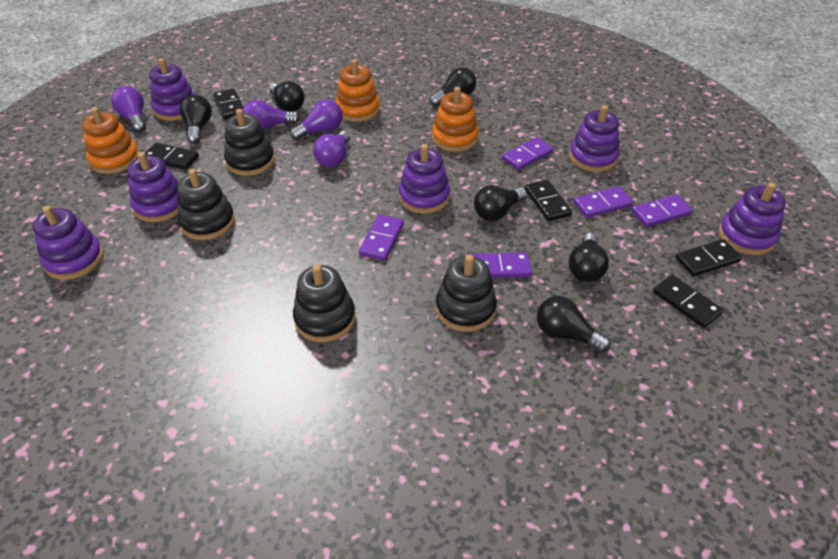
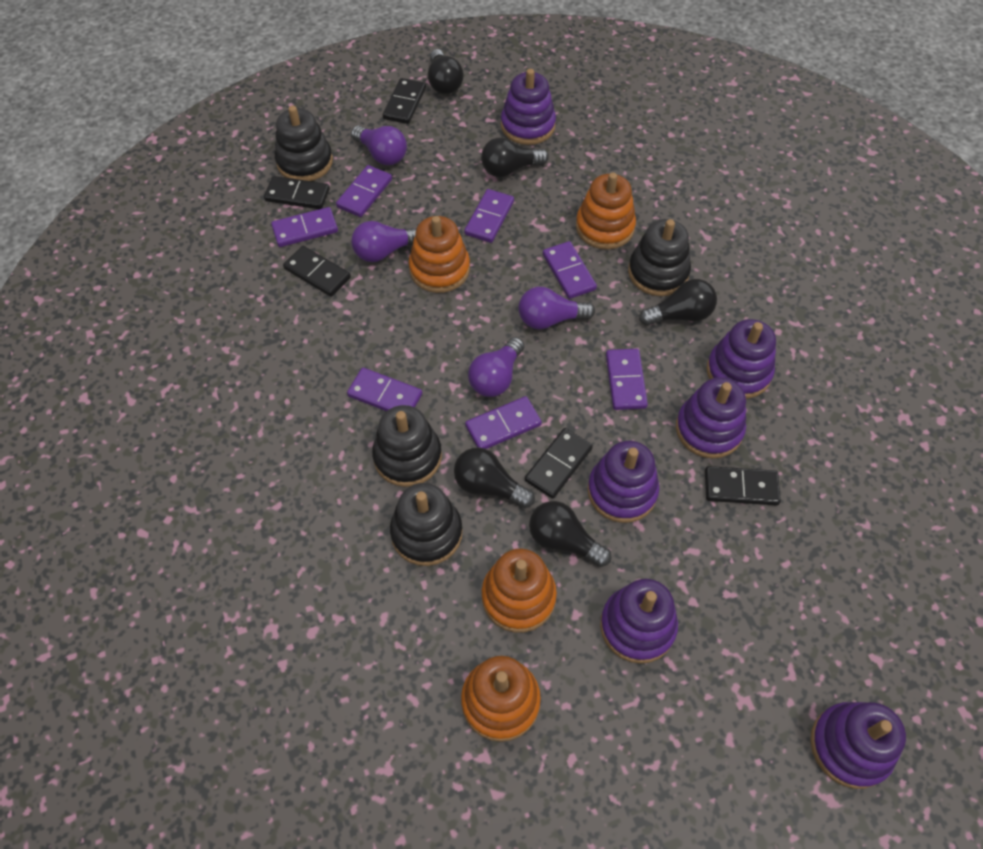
black light bulb: 6 -> 5
orange stacking toy: 3 -> 4
purple domino: 5 -> 7

